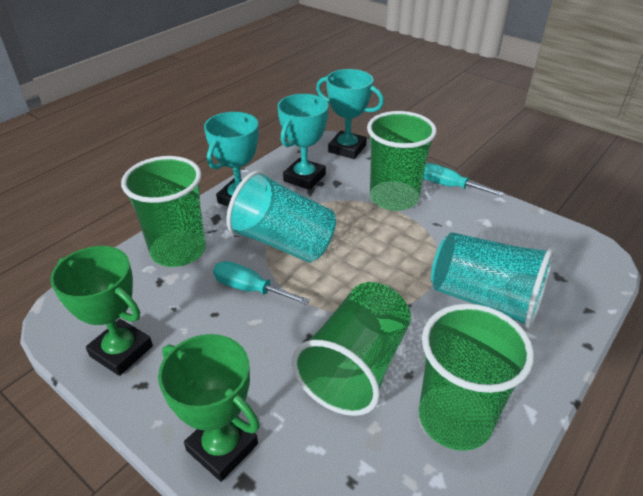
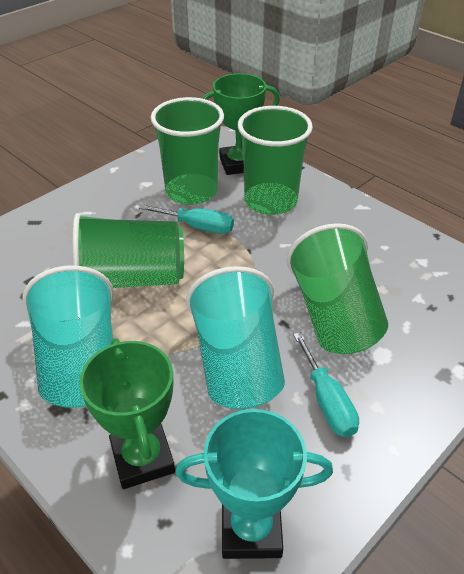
turquoise trophy: 3 -> 1

